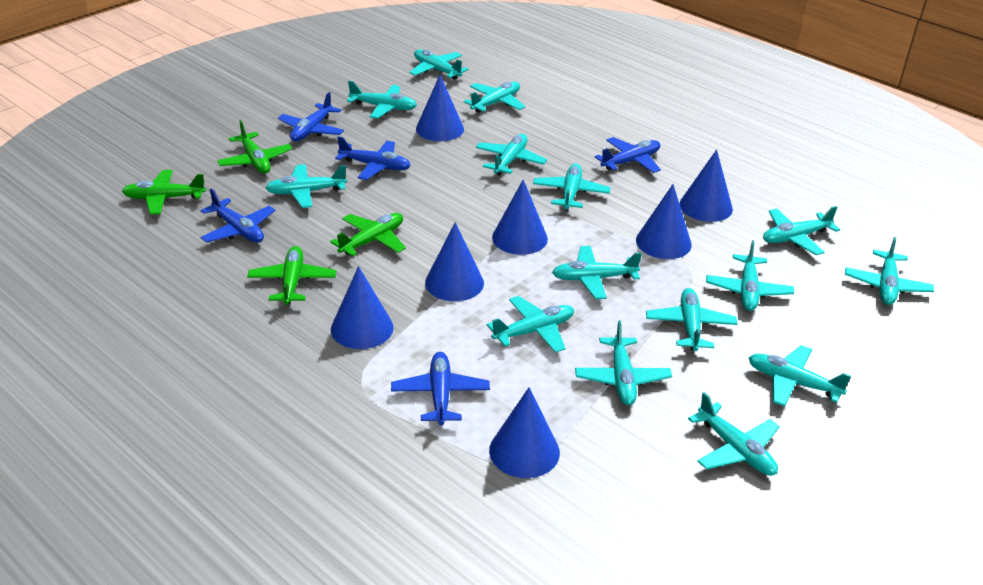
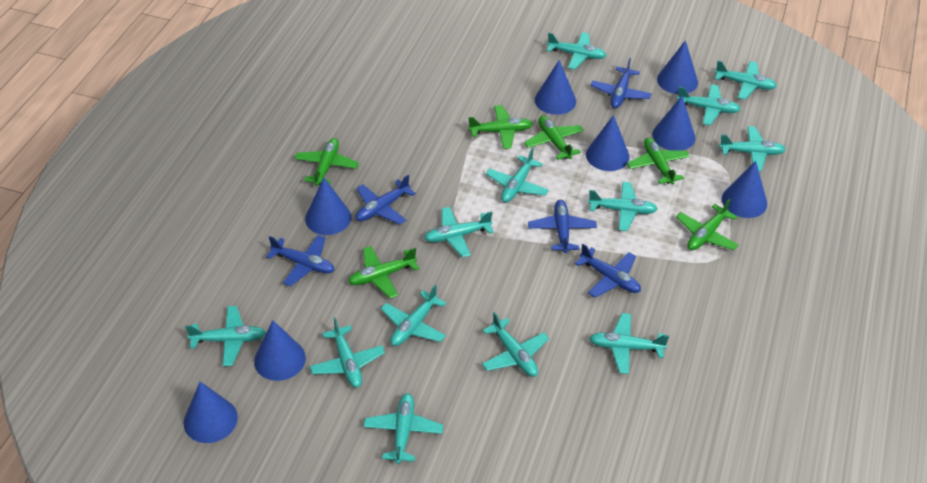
blue cone: 7 -> 8
green plane: 4 -> 6
turquoise plane: 15 -> 13

